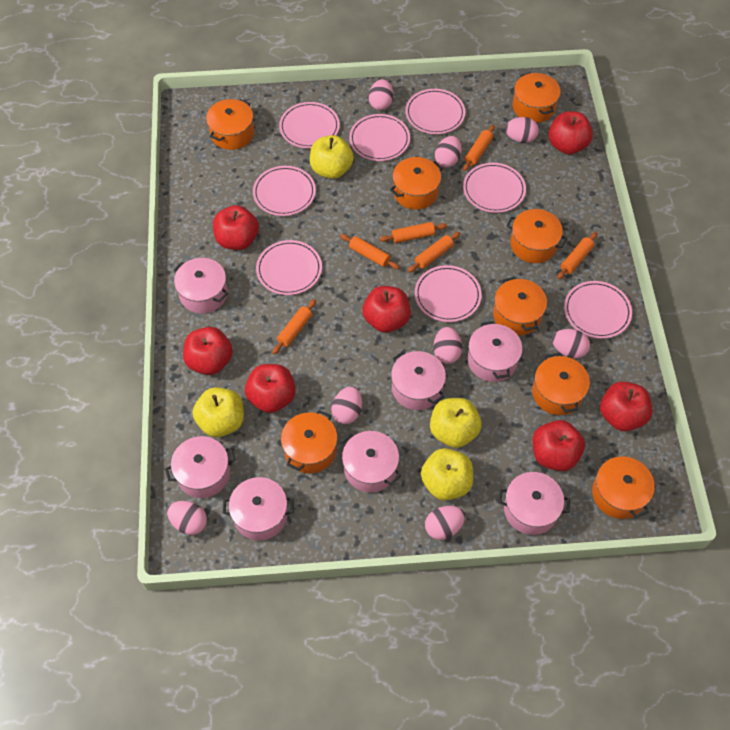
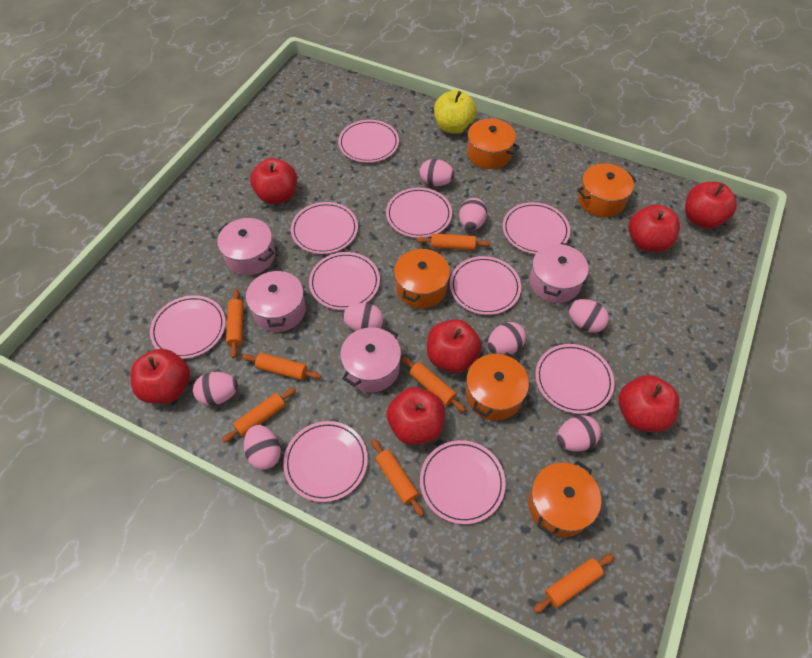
orange pot: 8 -> 5
orange rolling pin: 6 -> 7
pink plate: 8 -> 10
pink pot: 7 -> 4
yellow apple: 4 -> 1

